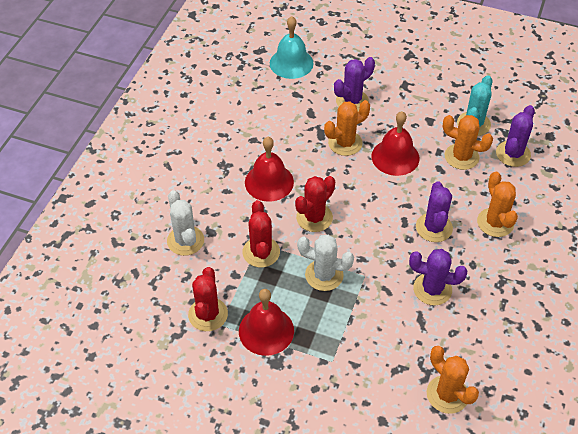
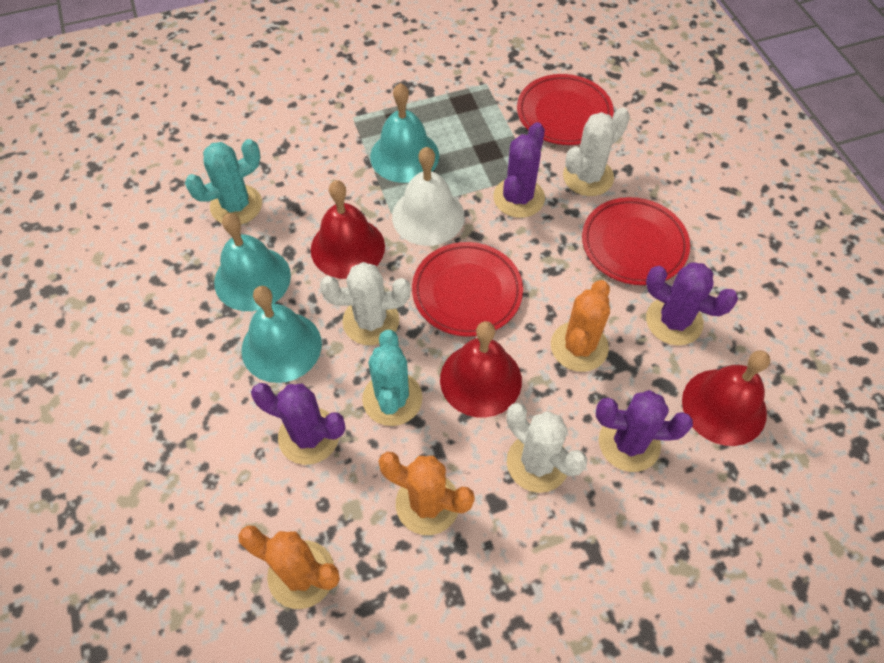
orange cactus: 4 -> 3
red cactus: 3 -> 0
red plate: 0 -> 3
turquoise bell: 1 -> 3
turquoise cactus: 1 -> 2
white bell: 0 -> 1
white cactus: 2 -> 3

